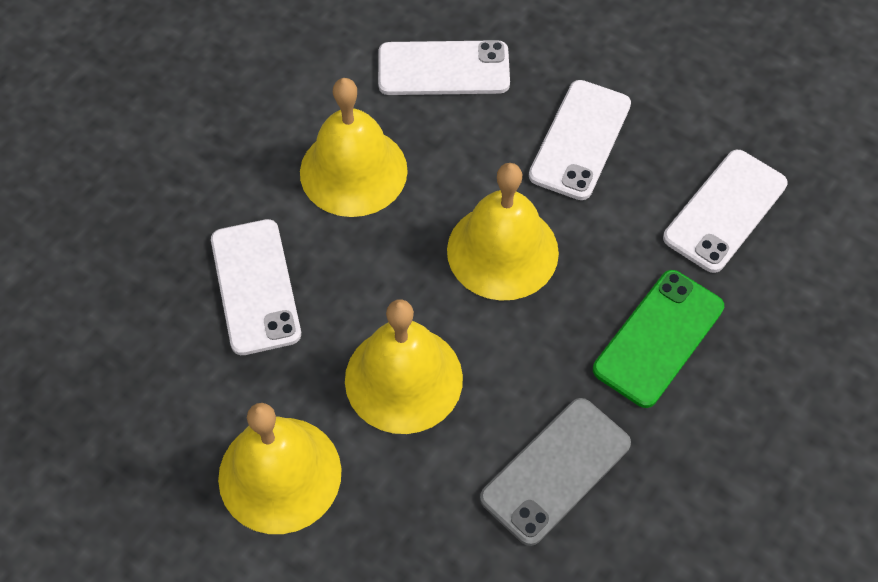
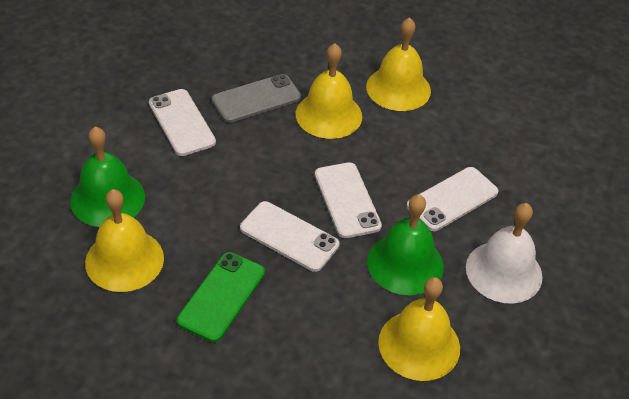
green bell: 0 -> 2
white bell: 0 -> 1

